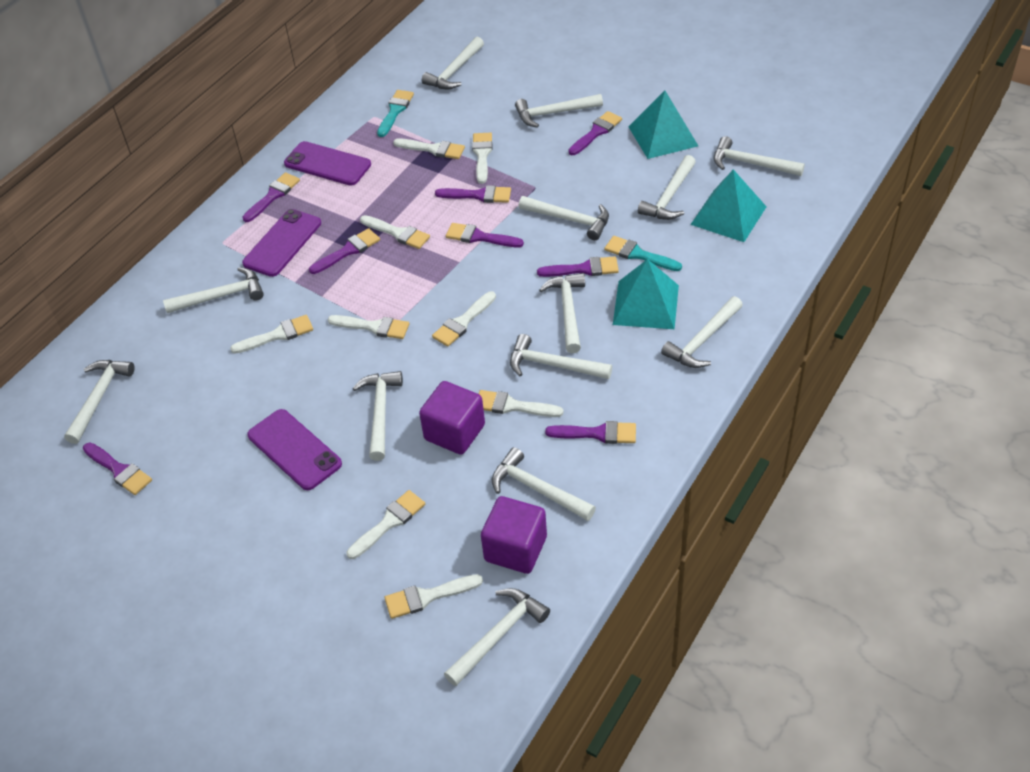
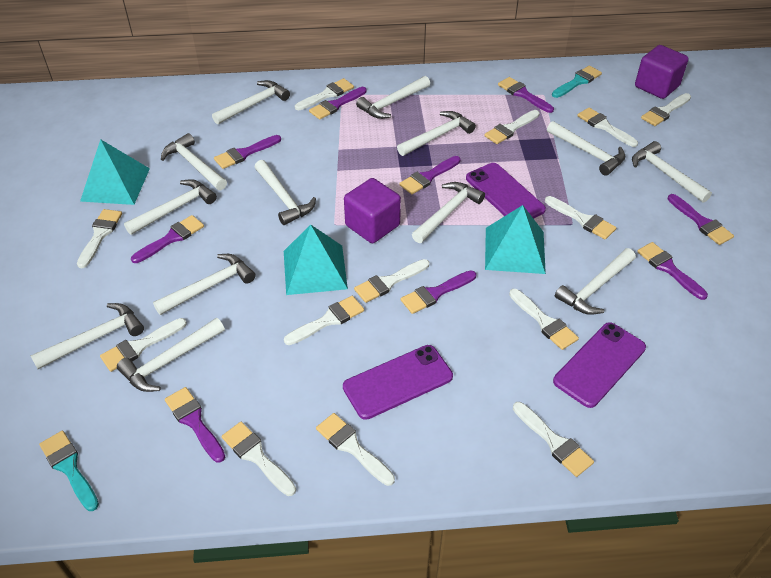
purple brush: 8 -> 9
white brush: 9 -> 13

